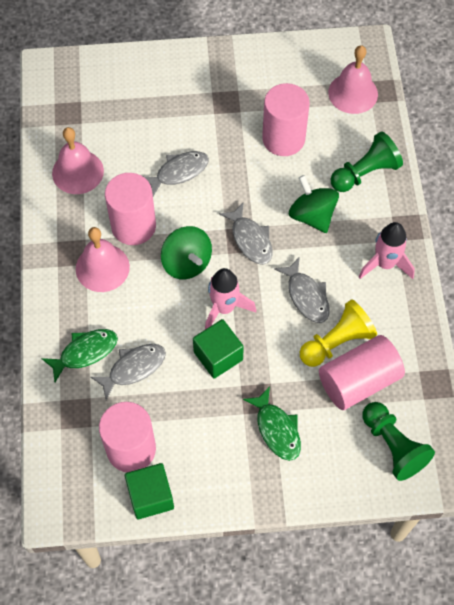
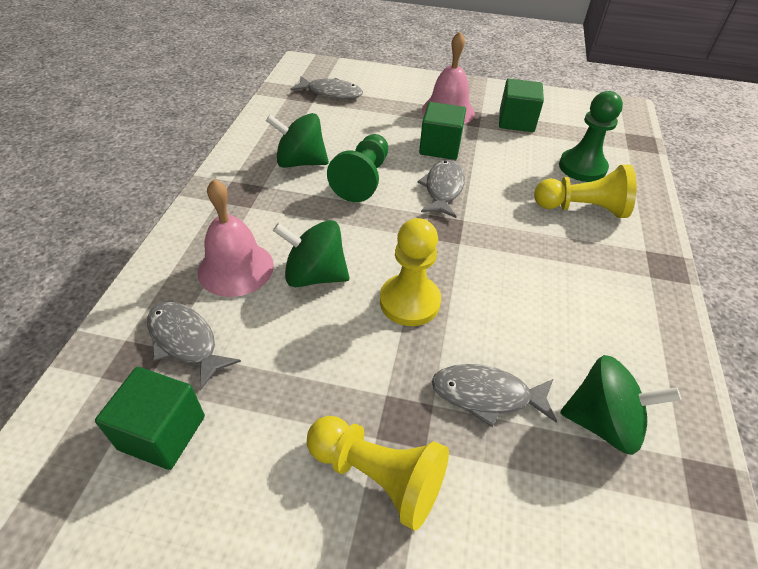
green cube: 2 -> 3
green fish: 2 -> 0
green spinning top: 2 -> 3
pink bell: 3 -> 2
pink cylinder: 4 -> 0
pink rocket: 2 -> 0
yellow pawn: 1 -> 3

